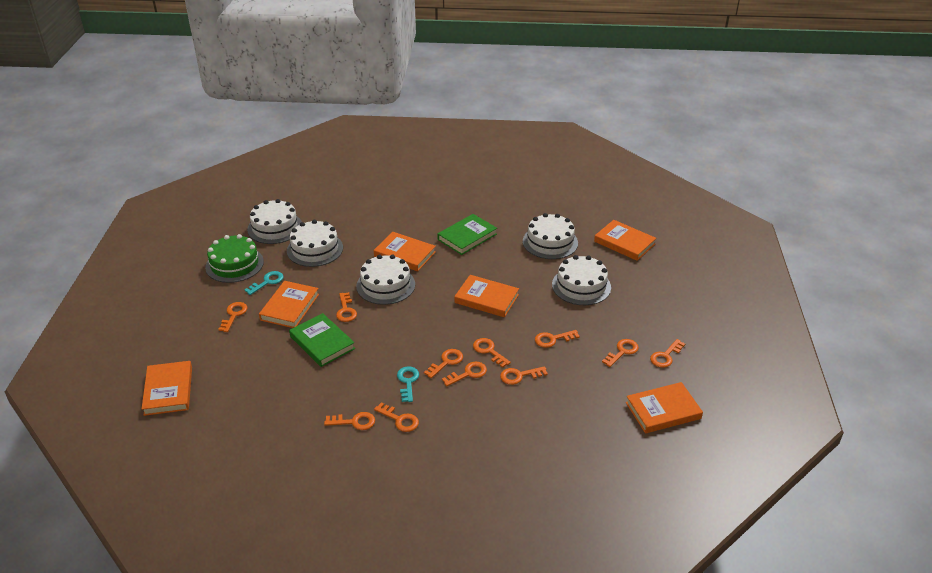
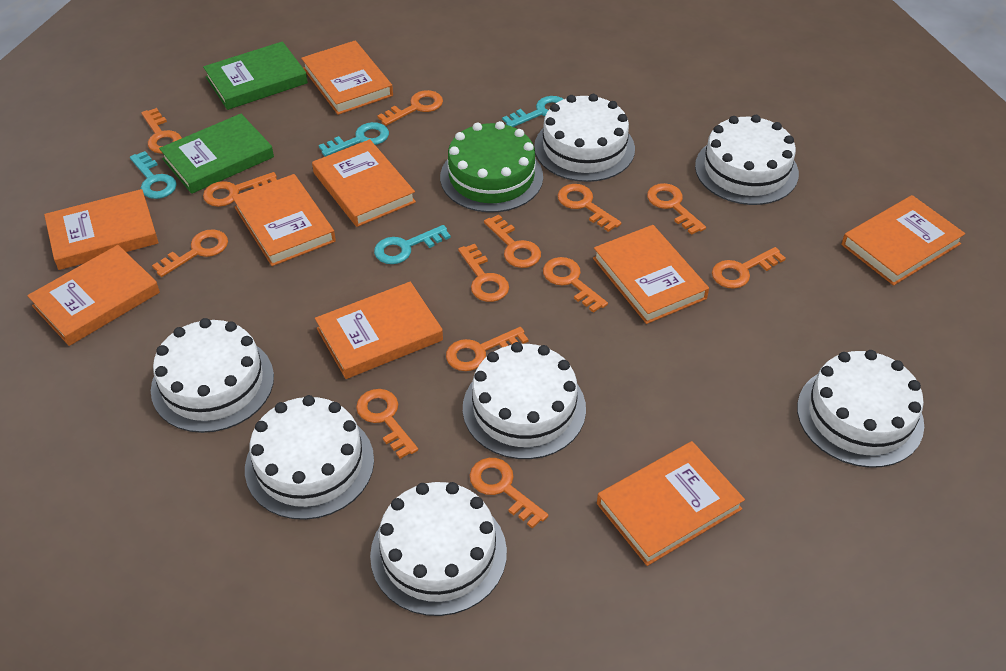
orange book: 6 -> 9
orange key: 11 -> 13
turquoise key: 2 -> 4
white cake: 5 -> 7

